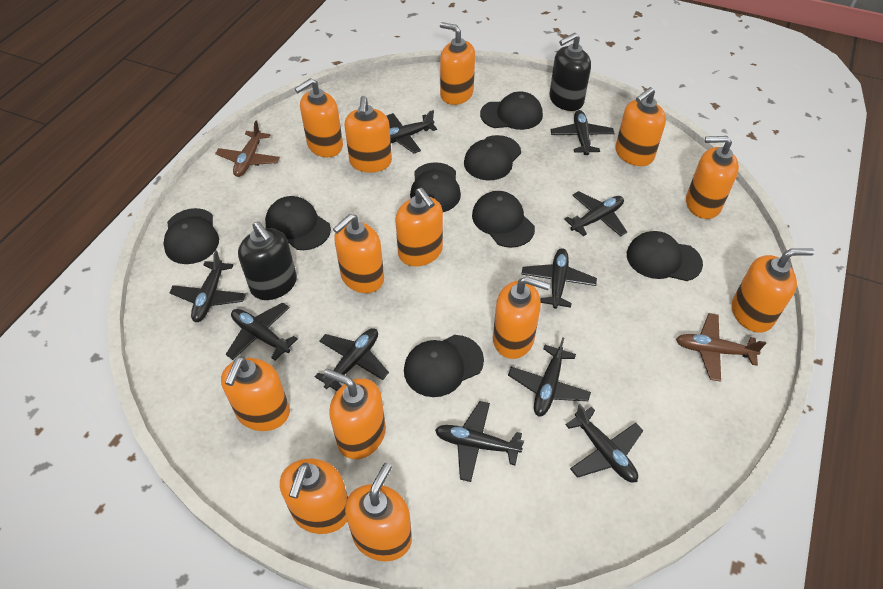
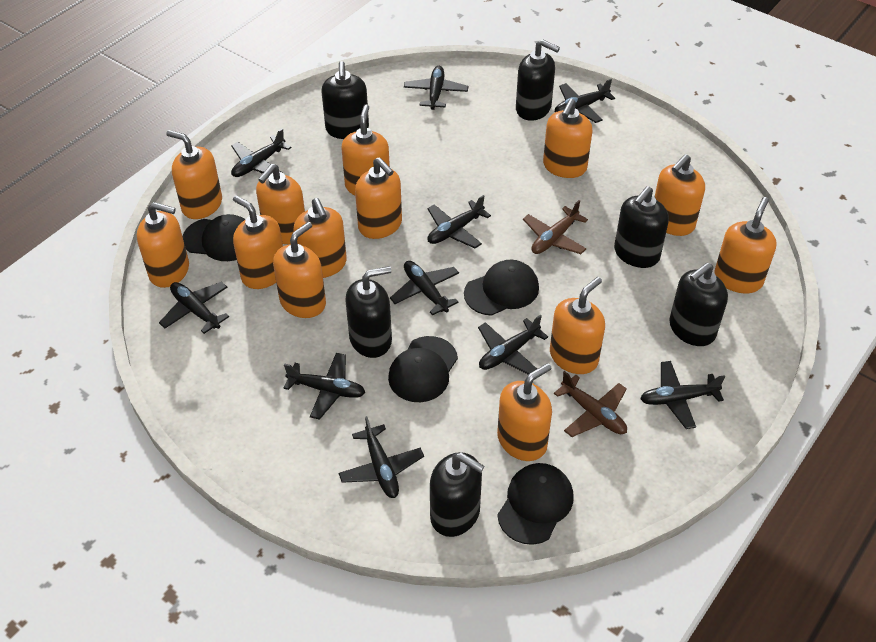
black cap: 8 -> 4
black soap dispenser: 2 -> 6

